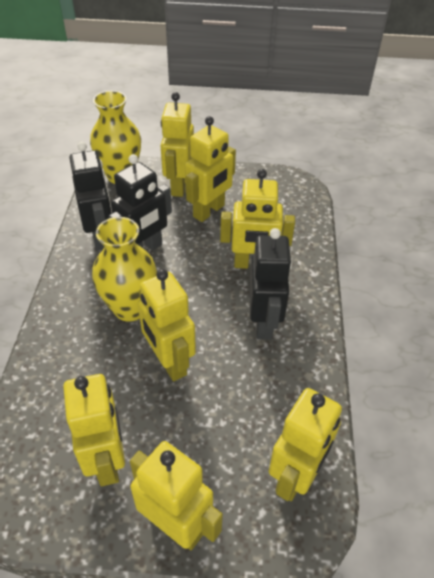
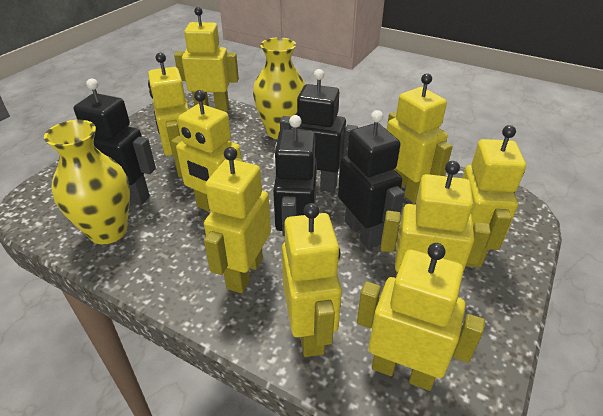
black robot: 3 -> 4
yellow robot: 7 -> 9

